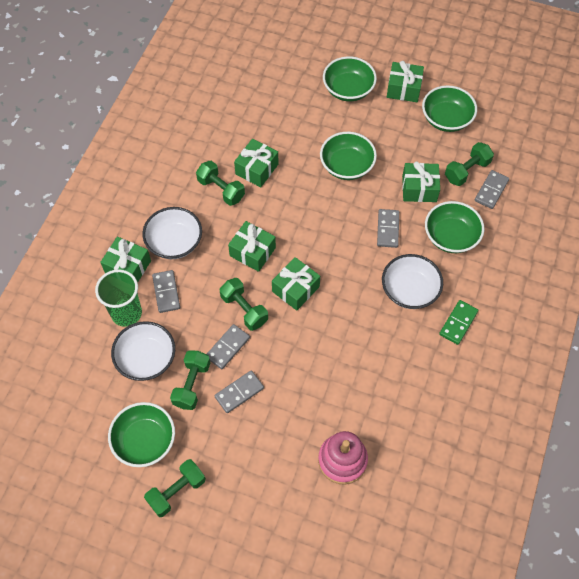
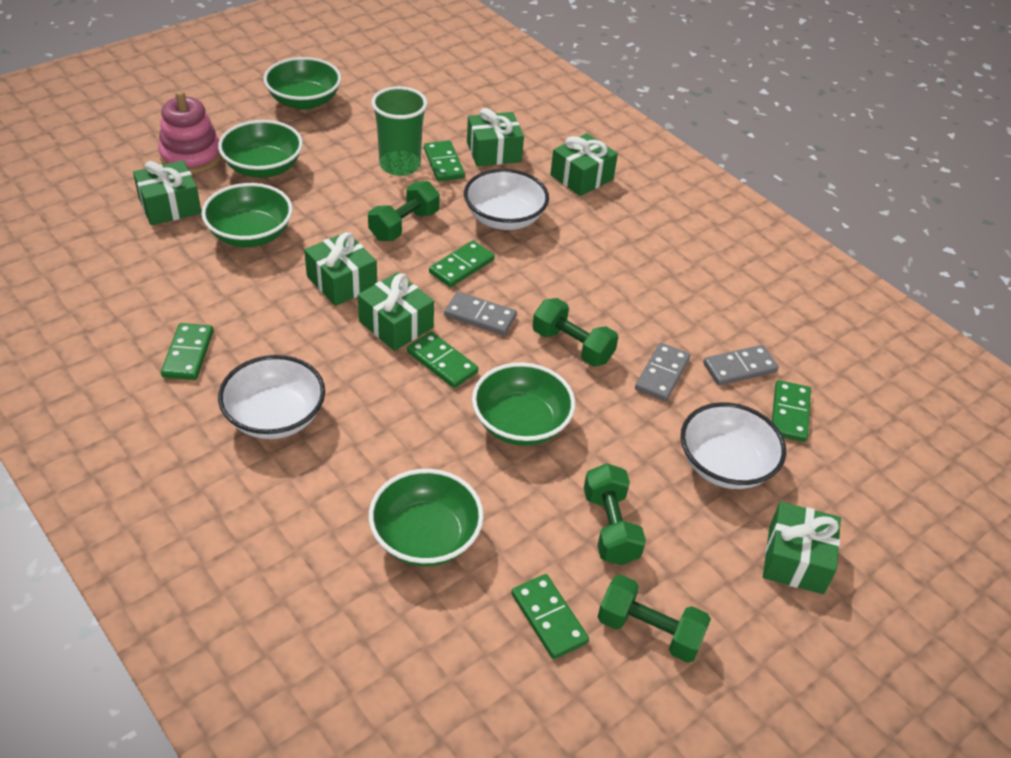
green domino: 1 -> 6
green dumbbell: 5 -> 4
grey domino: 5 -> 3

